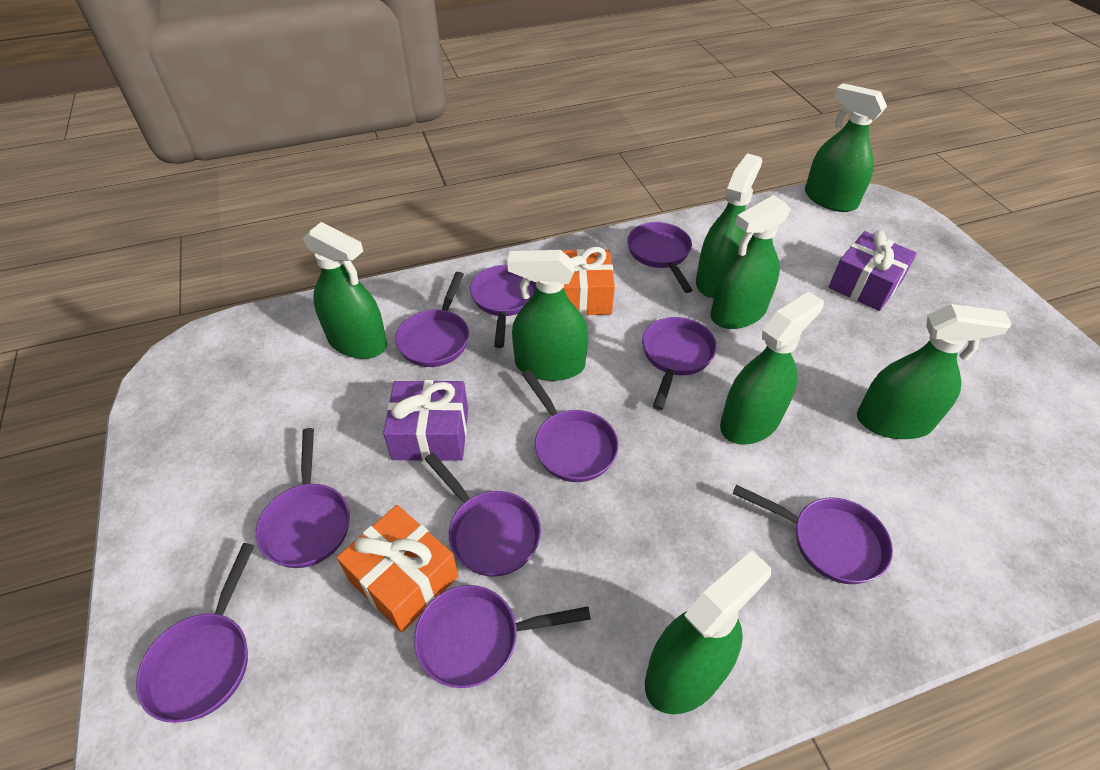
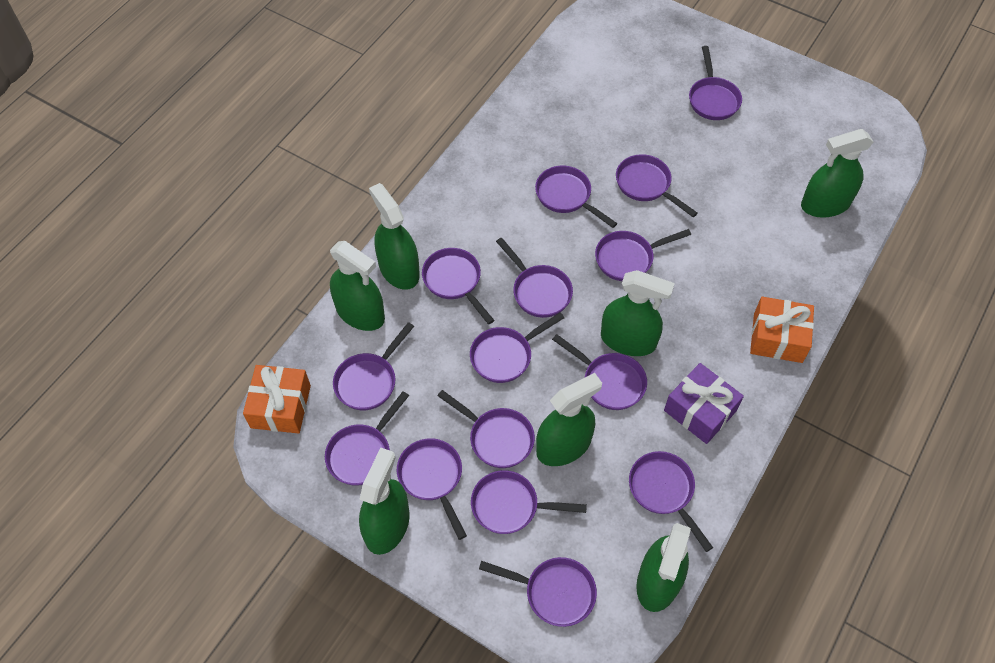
green spray bottle: 8 -> 7
purple gift: 2 -> 1
purple pan: 10 -> 15

